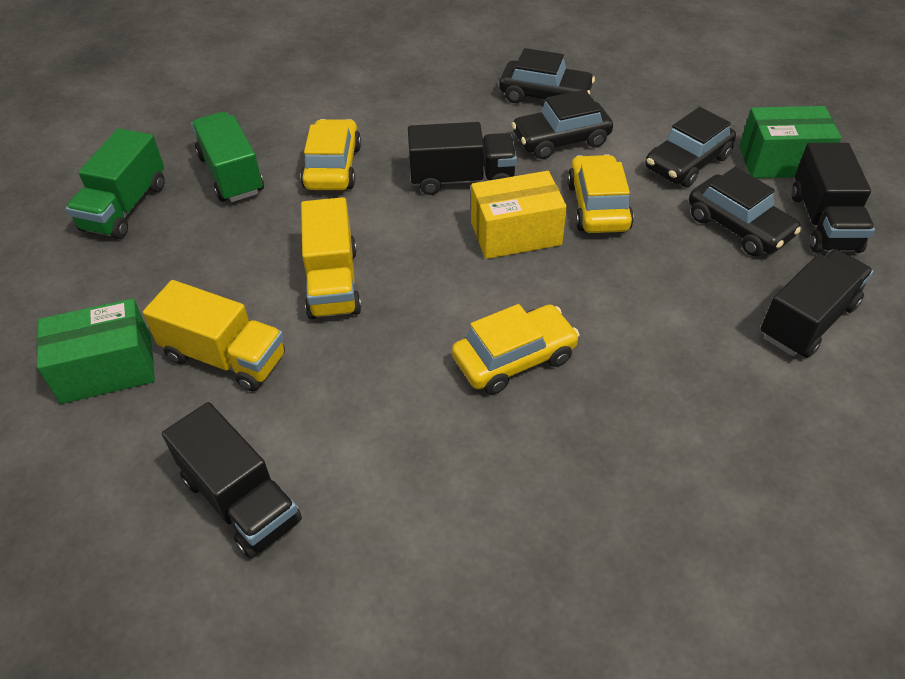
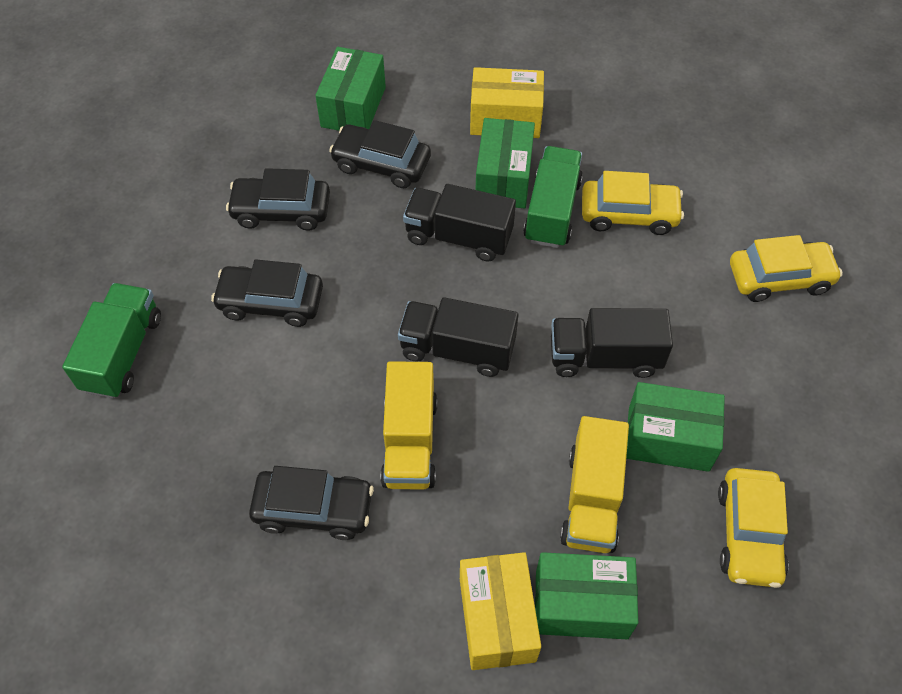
black truck: 4 -> 3
green box: 2 -> 4
yellow box: 1 -> 2

